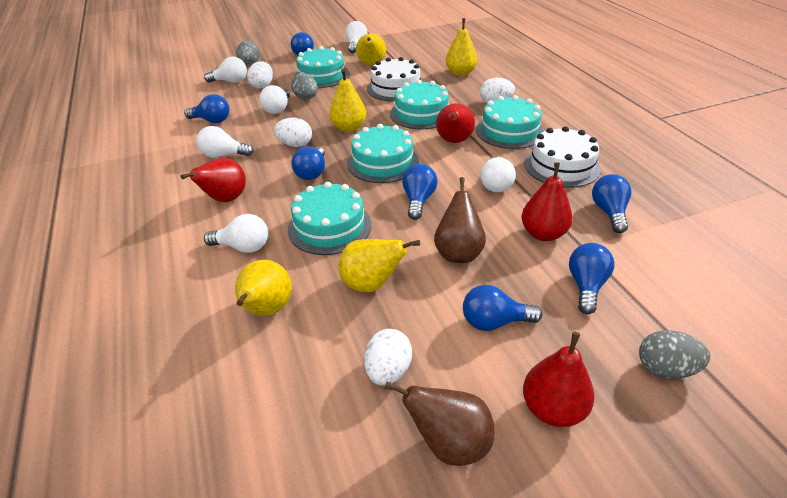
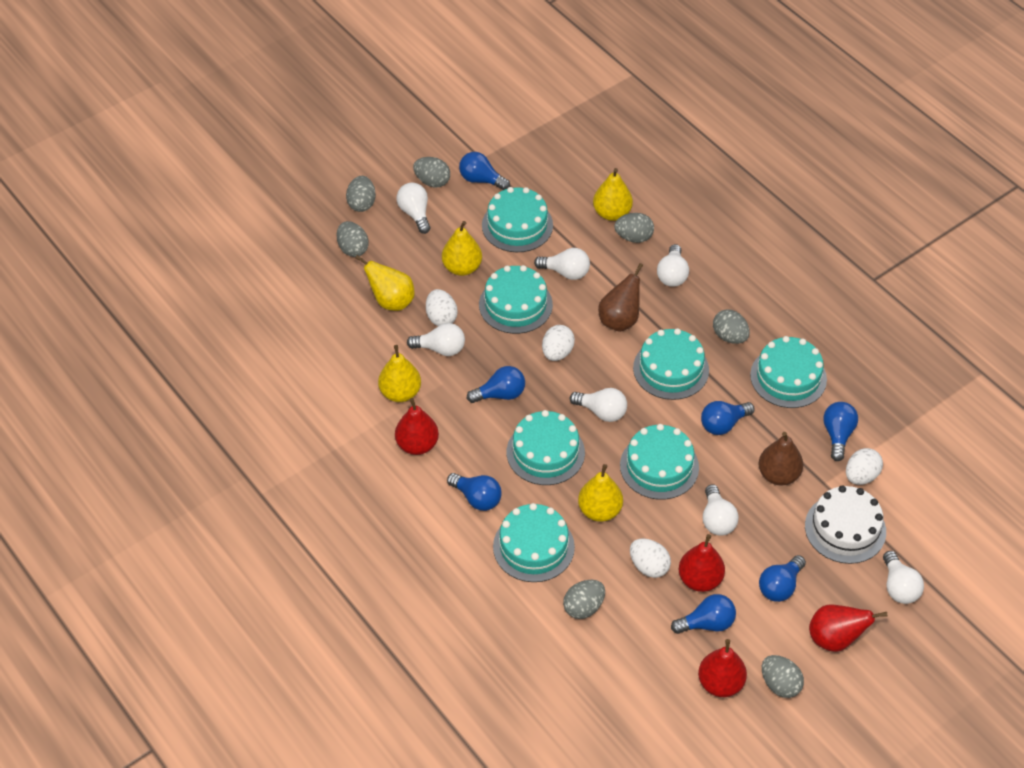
grey egg: 3 -> 7
turquoise cake: 5 -> 7
white cake: 2 -> 1
white light bulb: 6 -> 7

